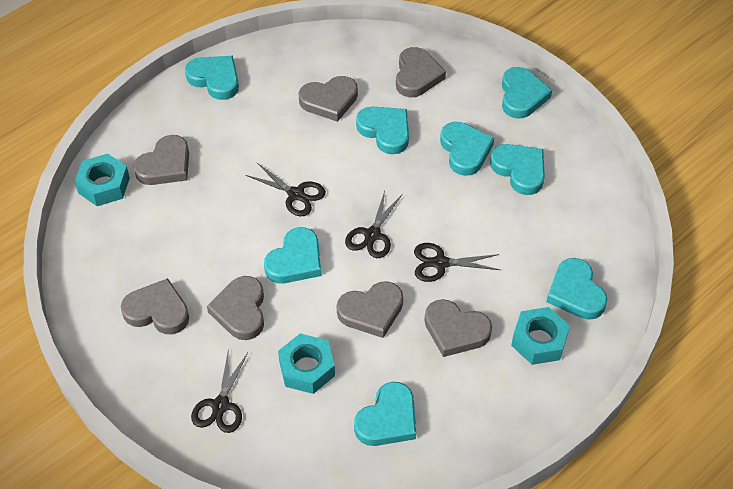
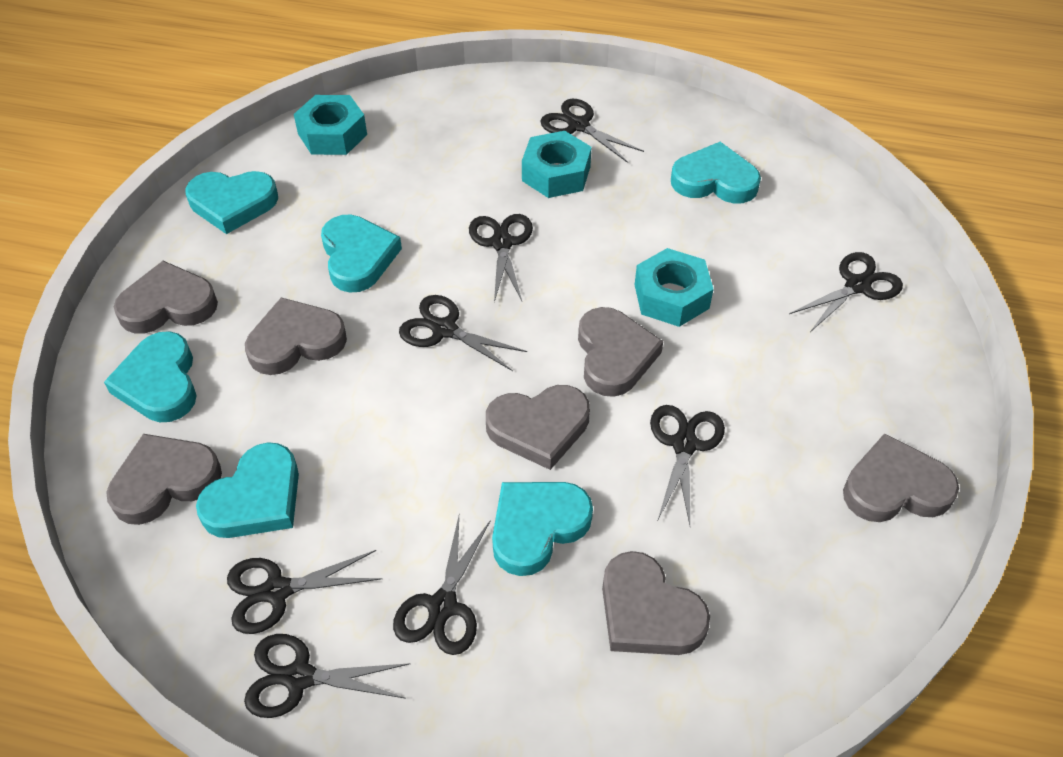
black scissors: 4 -> 8
turquoise heart: 8 -> 6

